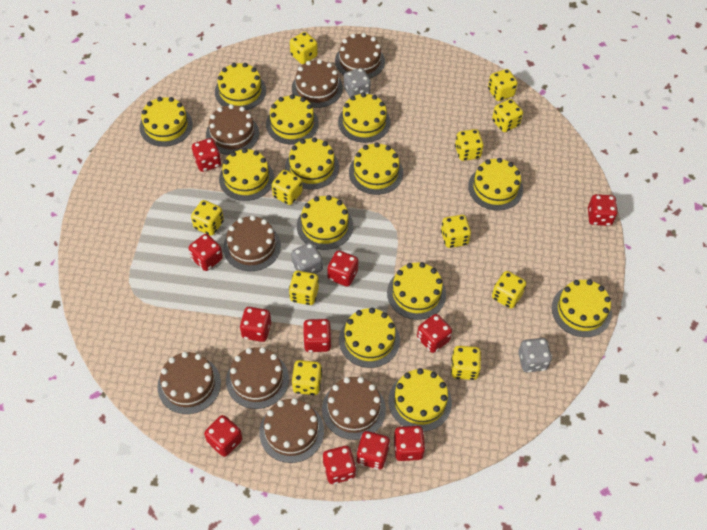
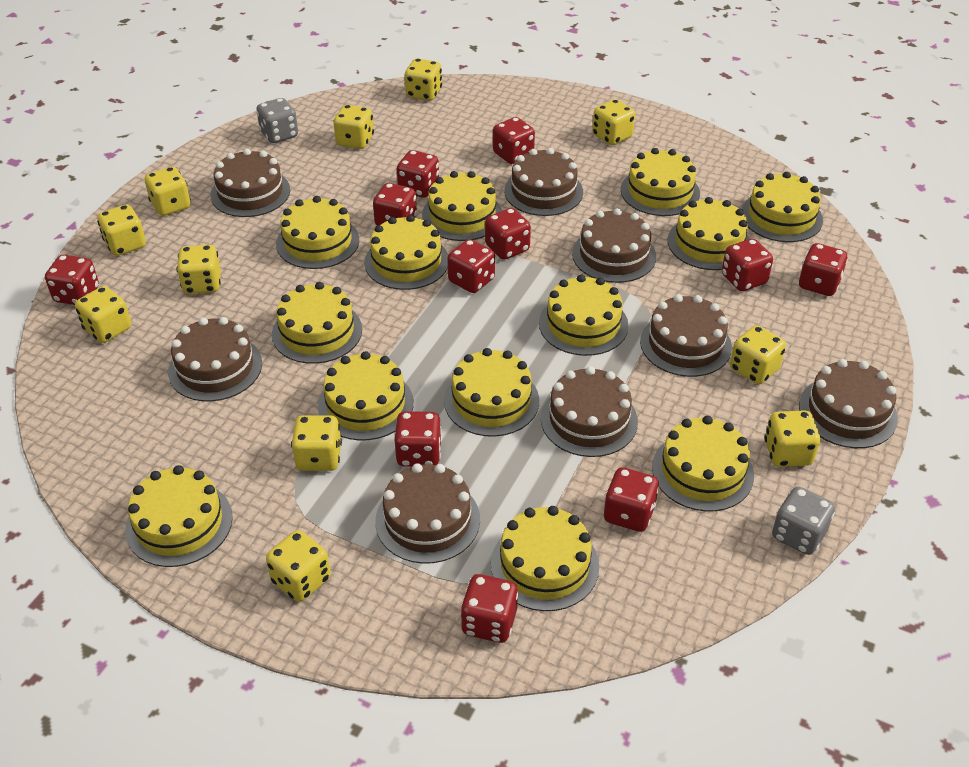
grey dice: 3 -> 2

